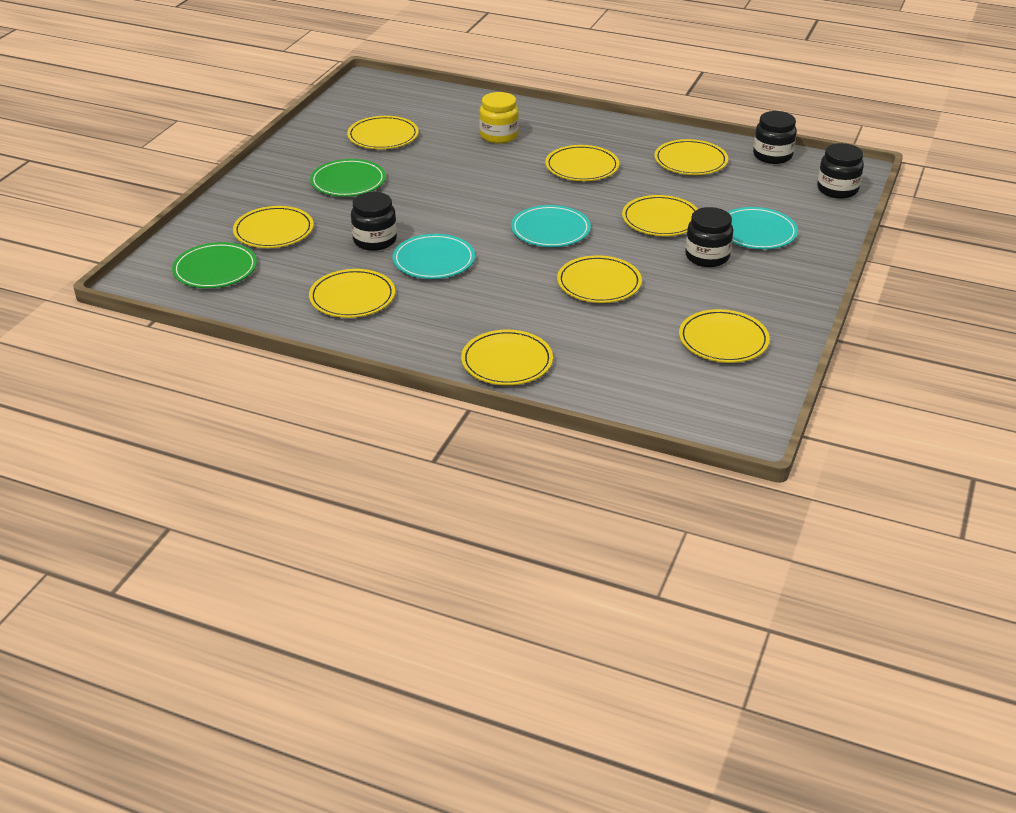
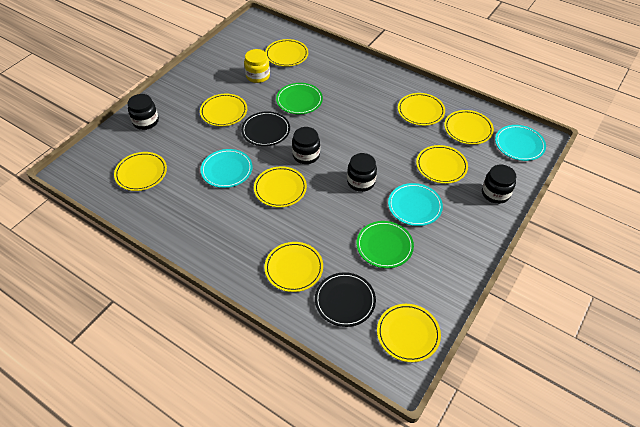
black plate: 0 -> 2

